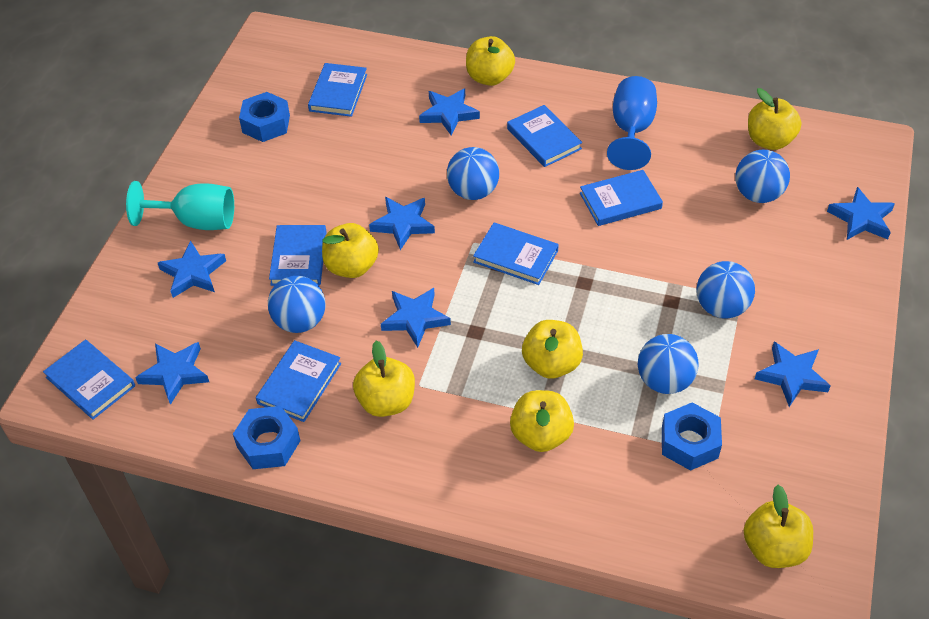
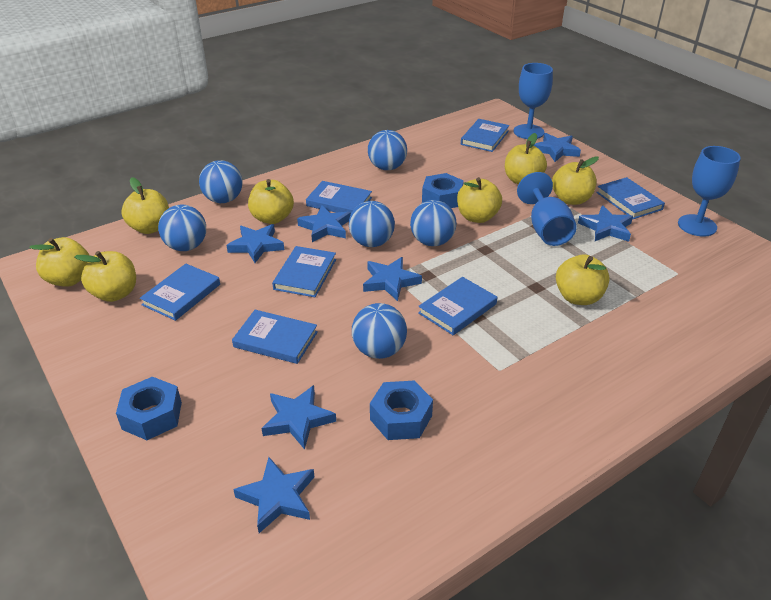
blue ball: 5 -> 6
blue goblet: 1 -> 3
turquoise goblet: 1 -> 0
yellow apple: 7 -> 8

